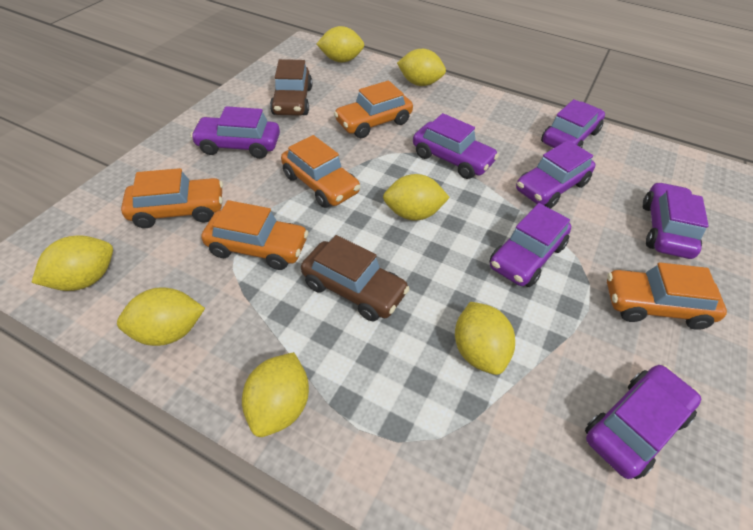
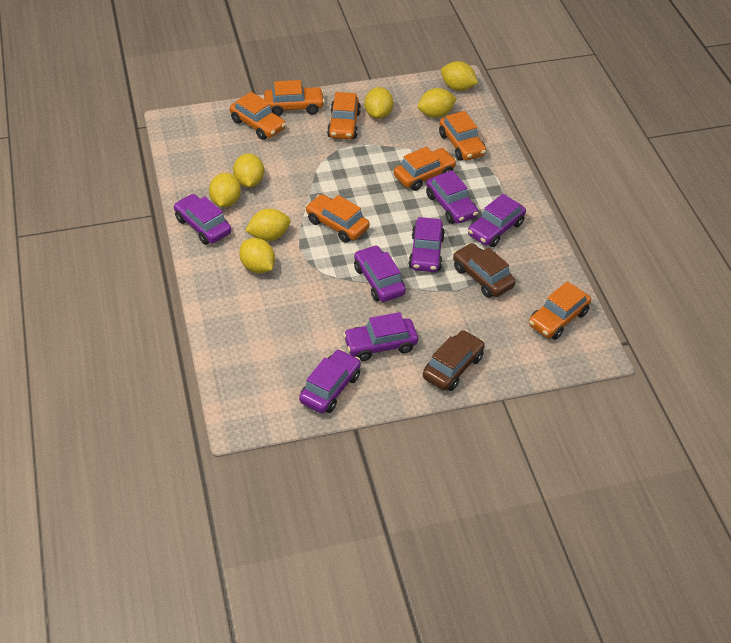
orange car: 5 -> 7

